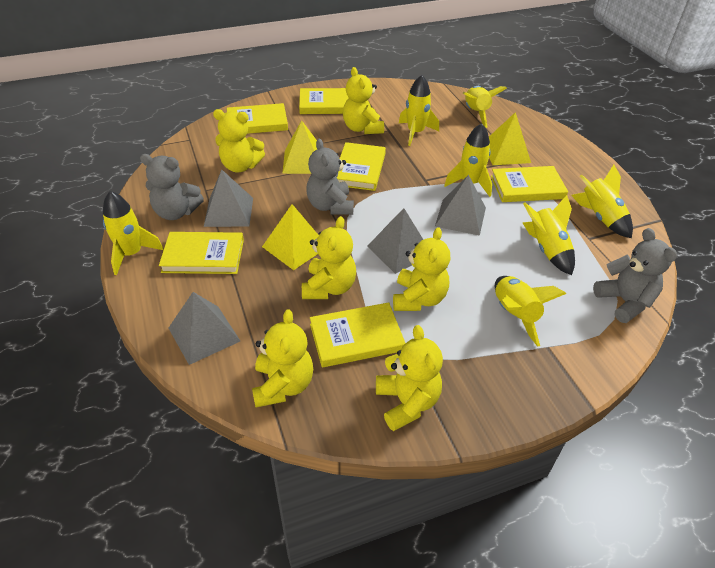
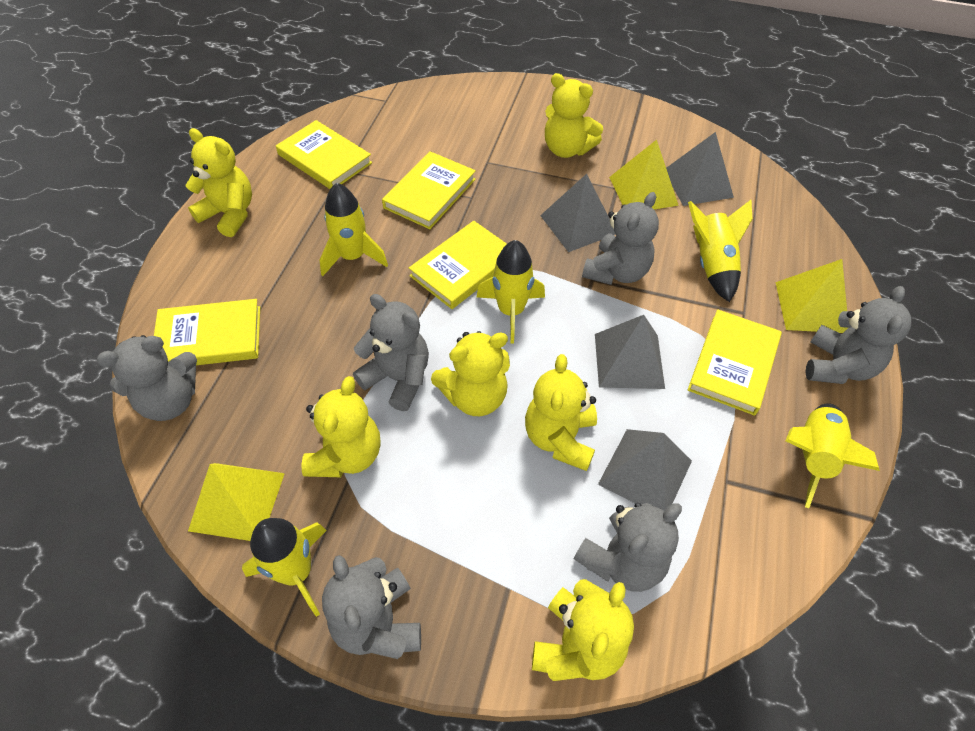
grey teddy bear: 3 -> 6
yellow book: 6 -> 5
yellow rocket: 7 -> 5

